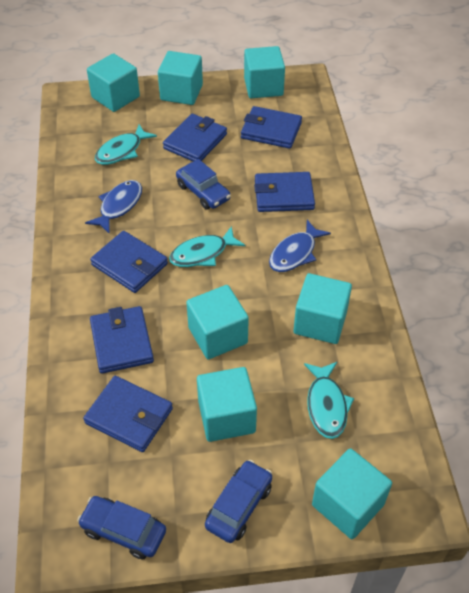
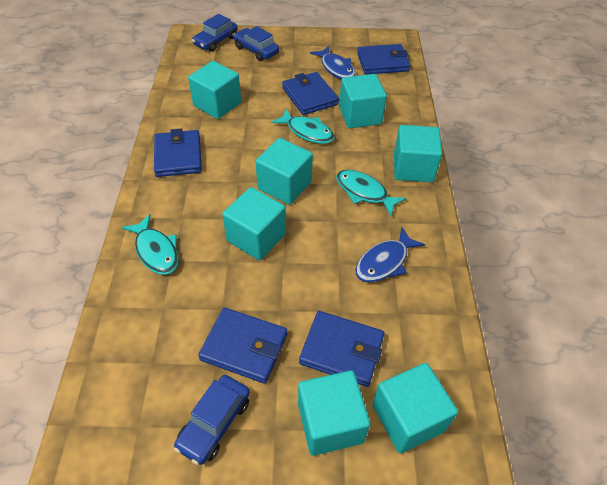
blue wallet: 6 -> 5

